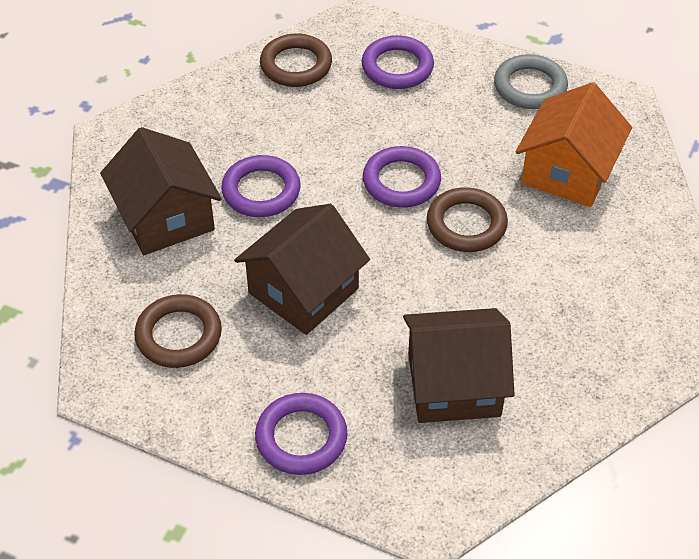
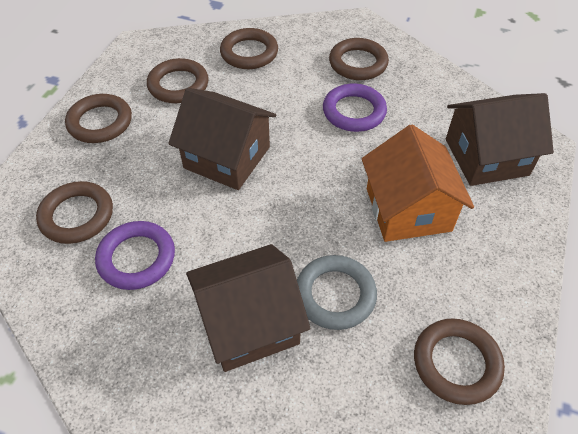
brown ring: 3 -> 6
purple ring: 4 -> 2

